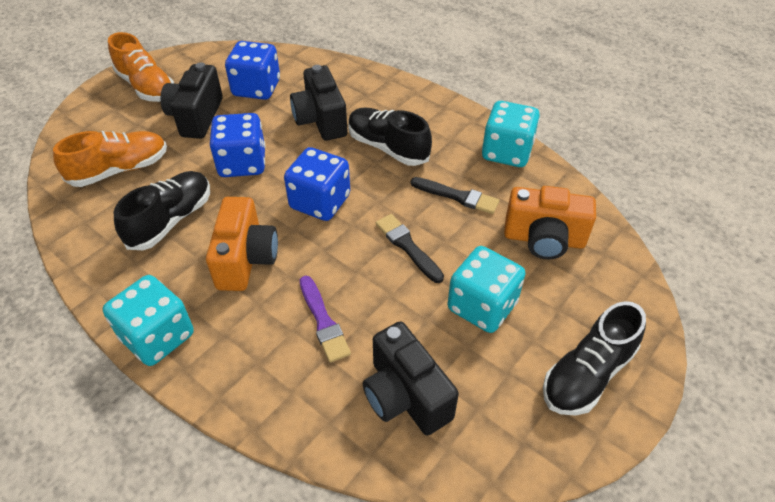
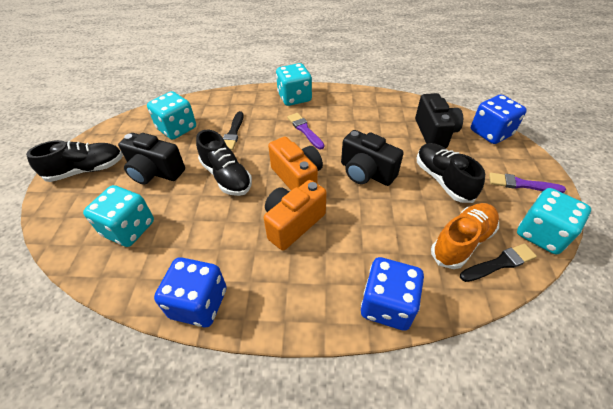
orange shoe: 2 -> 1
purple brush: 1 -> 2
turquoise dice: 3 -> 4

